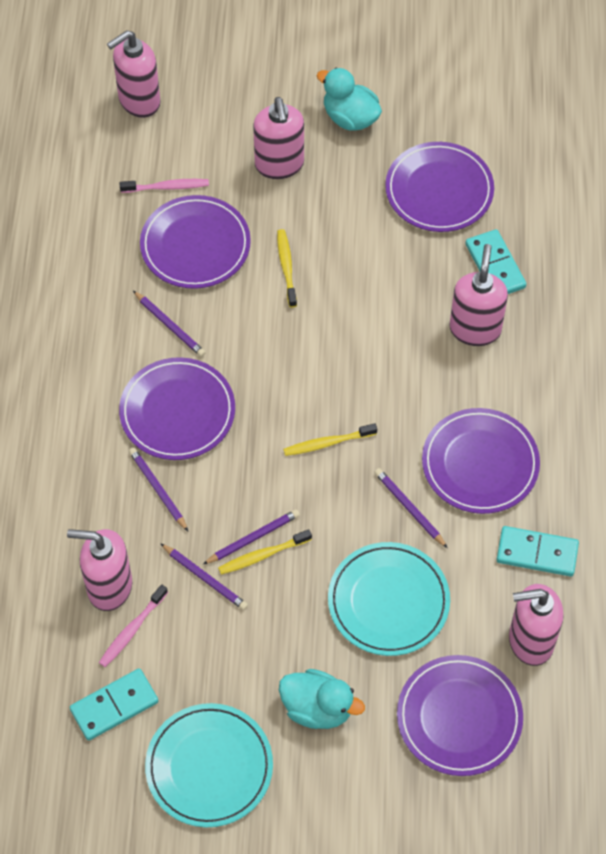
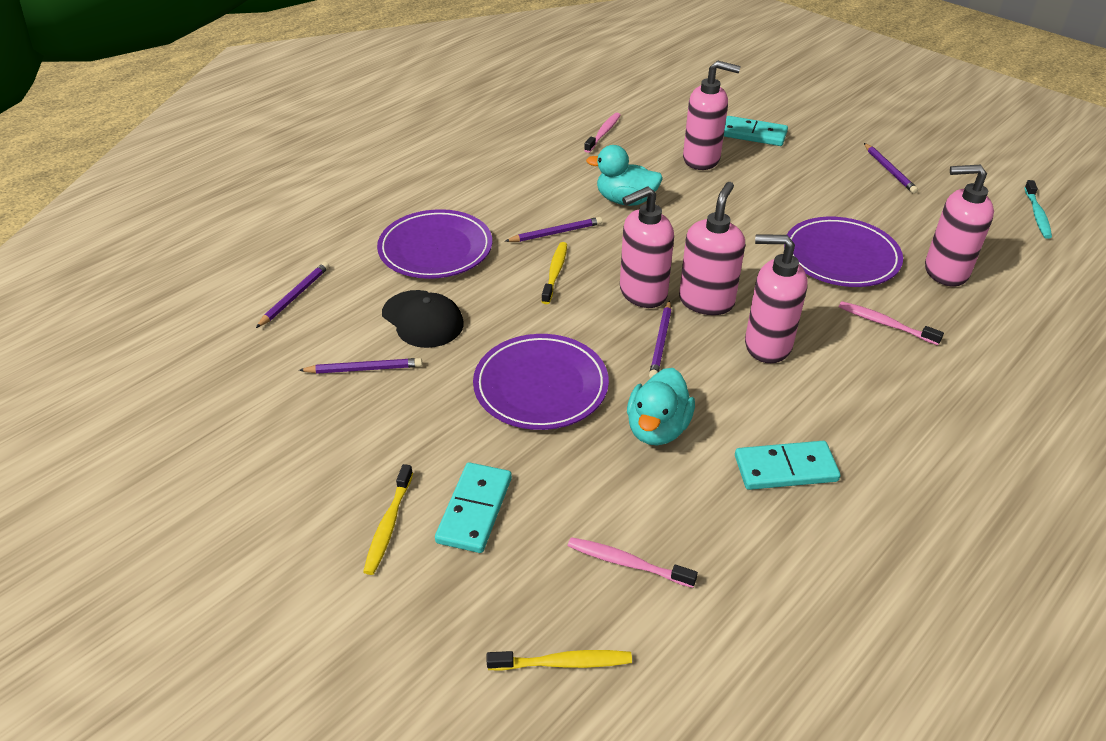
black cap: 0 -> 1
pink toothbrush: 2 -> 3
purple plate: 5 -> 3
turquoise plate: 2 -> 0
turquoise toothbrush: 0 -> 1

